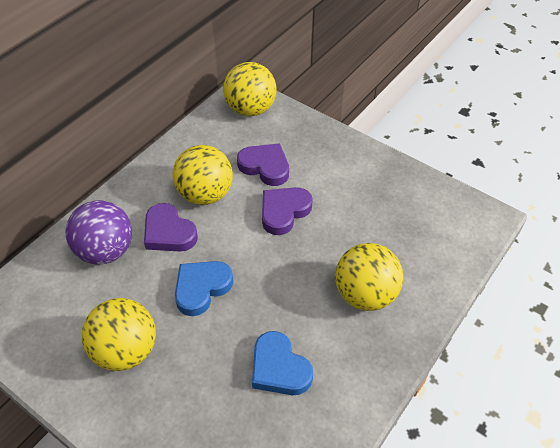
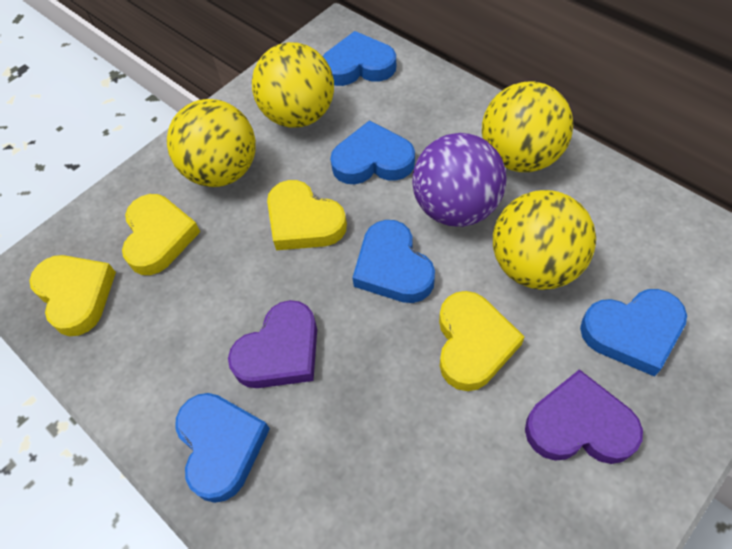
blue heart: 2 -> 5
purple heart: 3 -> 2
yellow heart: 0 -> 4

